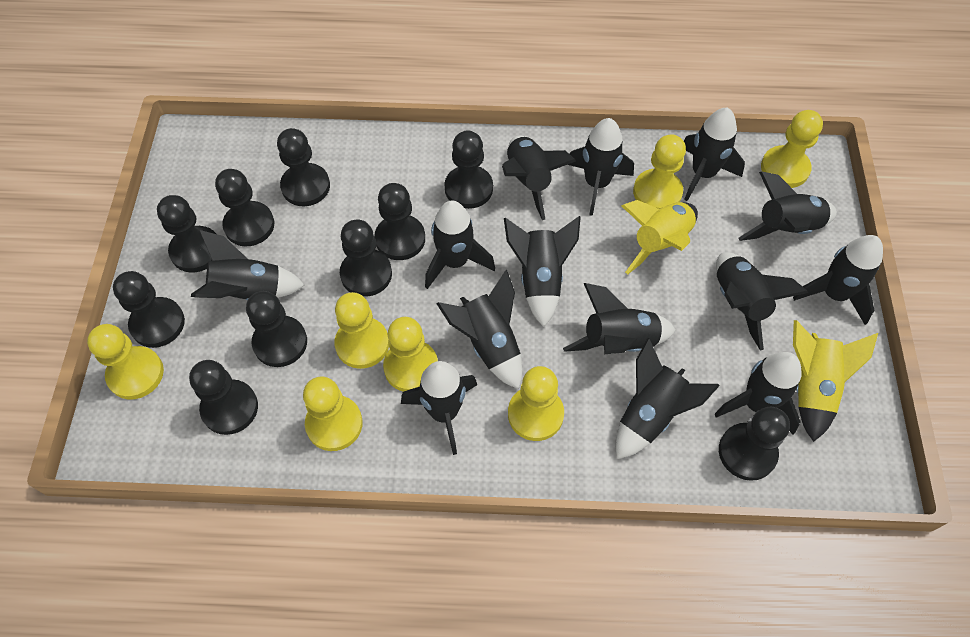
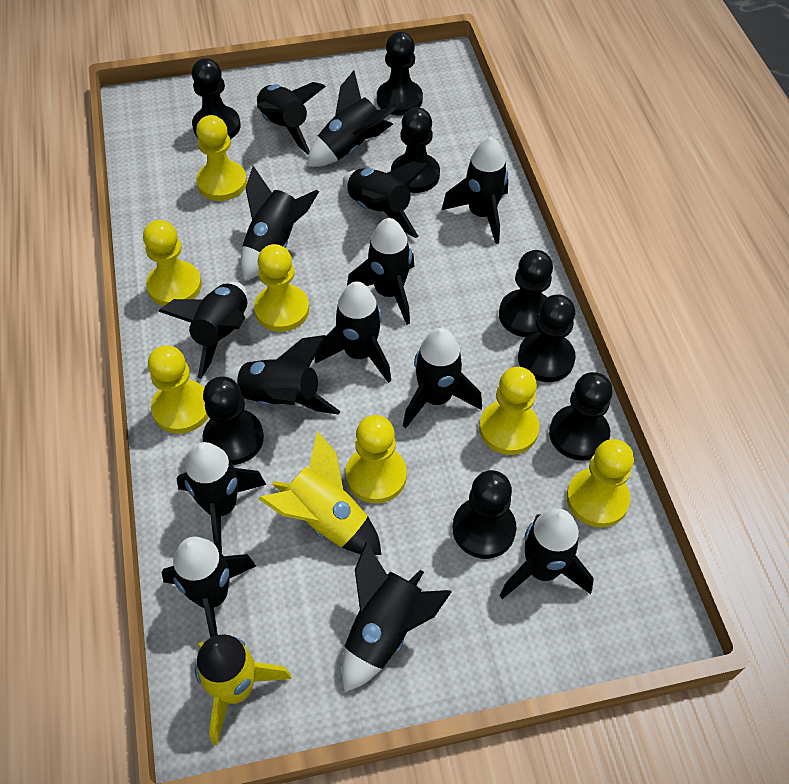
black pawn: 10 -> 8

